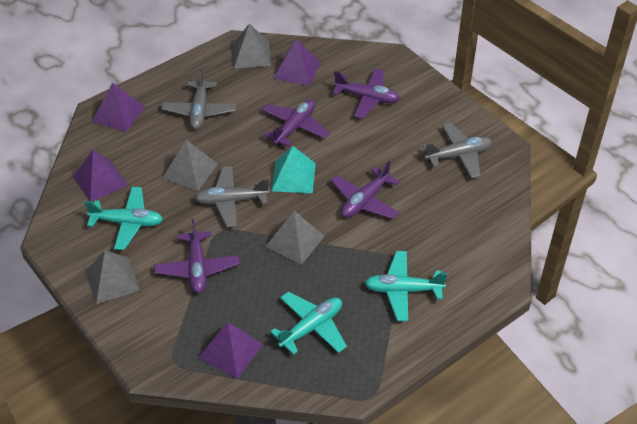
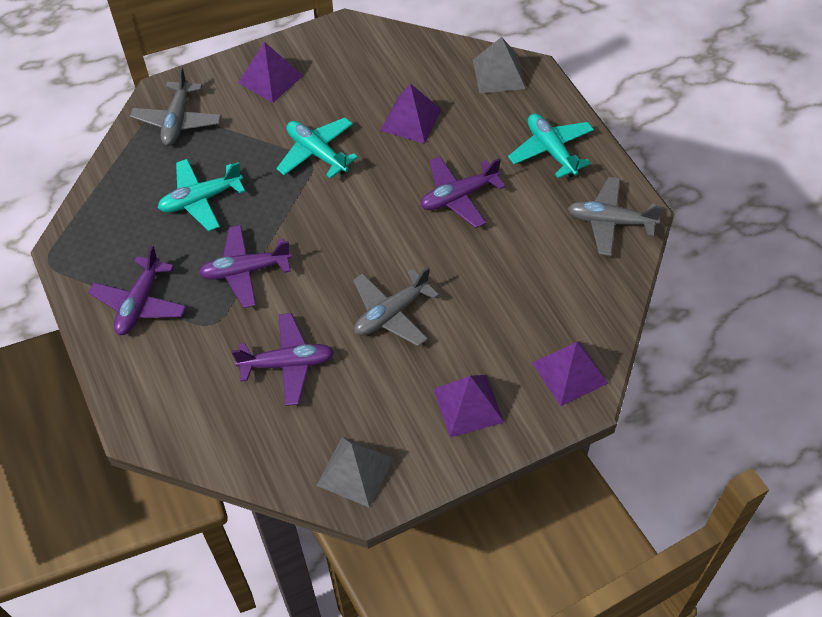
grey pyramid: 4 -> 2
turquoise pyramid: 1 -> 0

